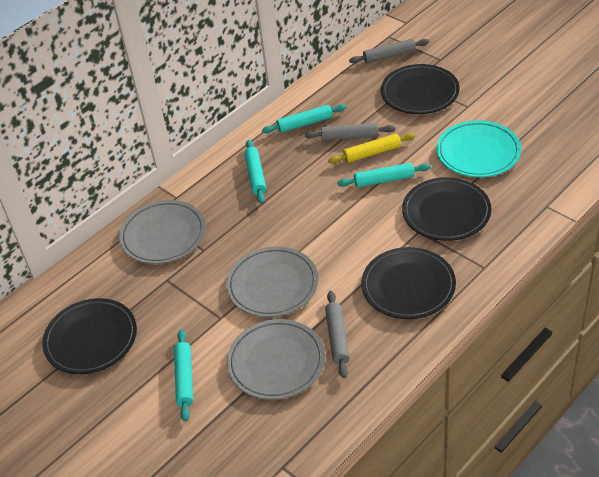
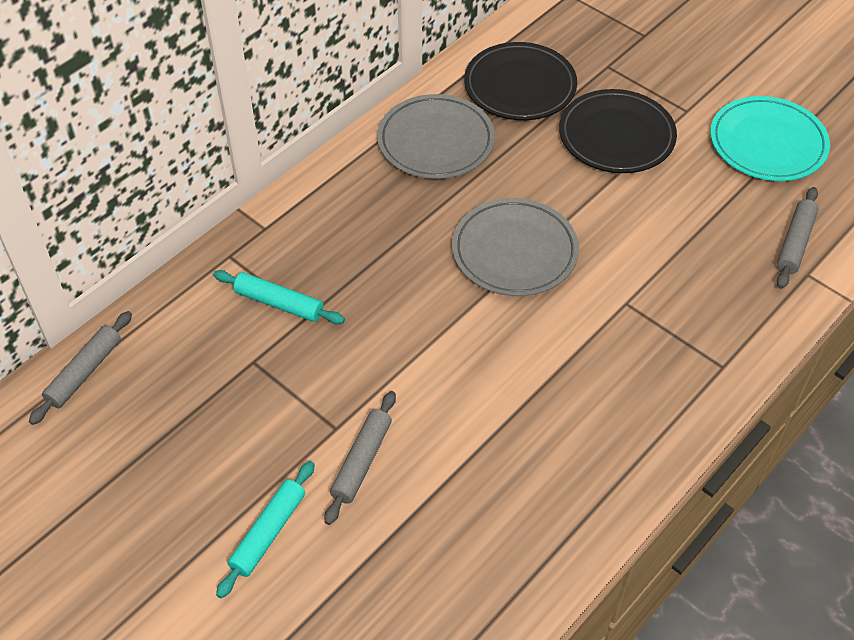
black plate: 4 -> 2
grey plate: 3 -> 2
turquoise rolling pin: 4 -> 2
yellow rolling pin: 1 -> 0

